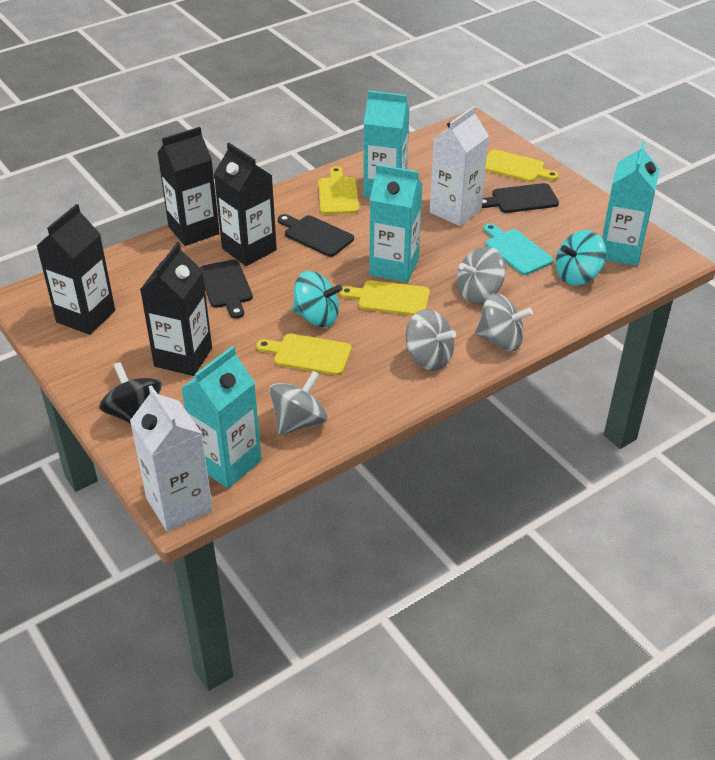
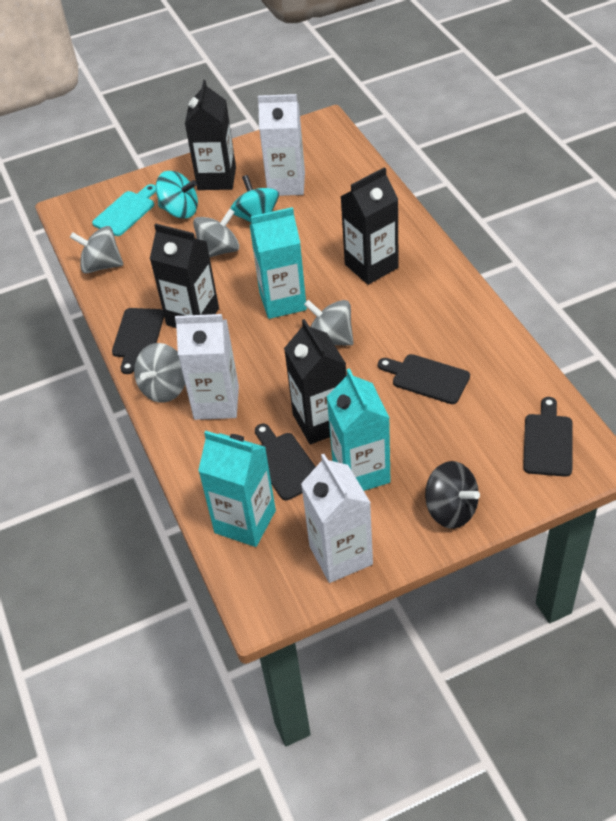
black cutting board: 3 -> 4
turquoise carton: 4 -> 3
white carton: 2 -> 3
yellow cutting board: 4 -> 0

